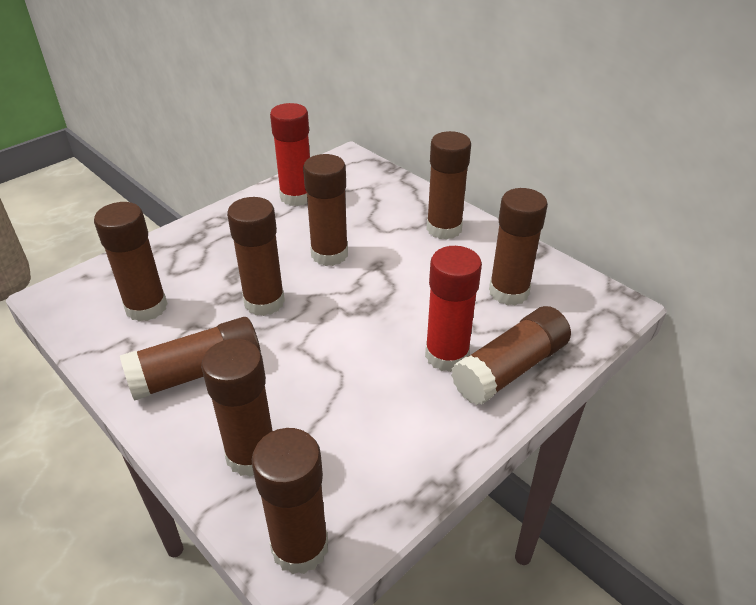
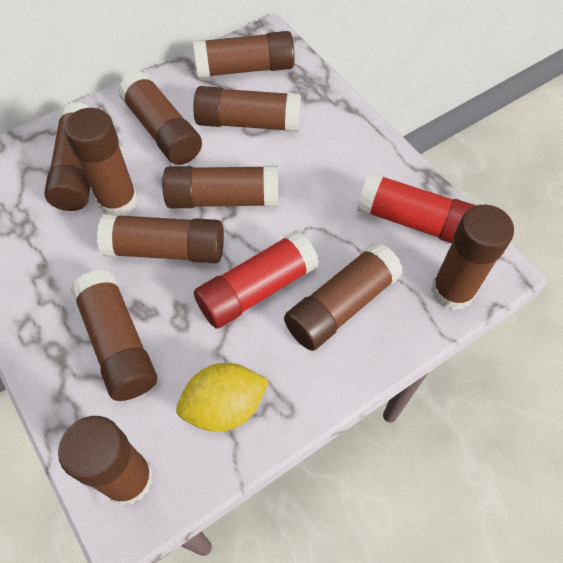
brown glue stick: 9 -> 11
yellow lemon: 0 -> 1

